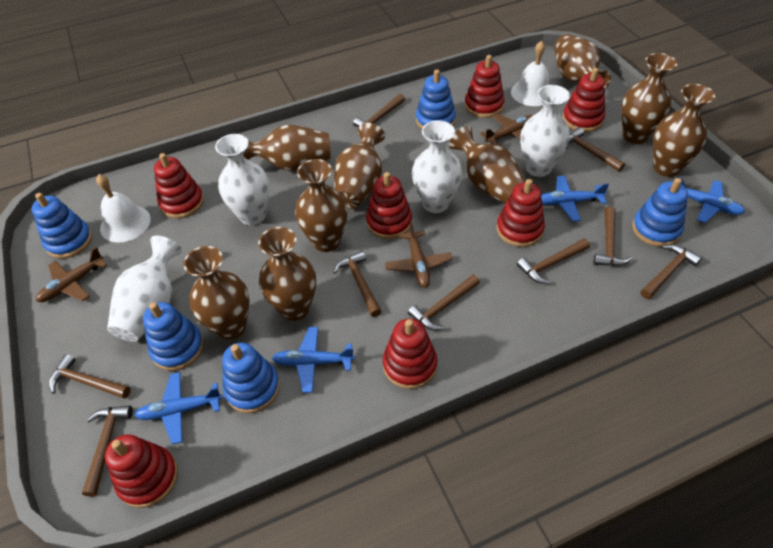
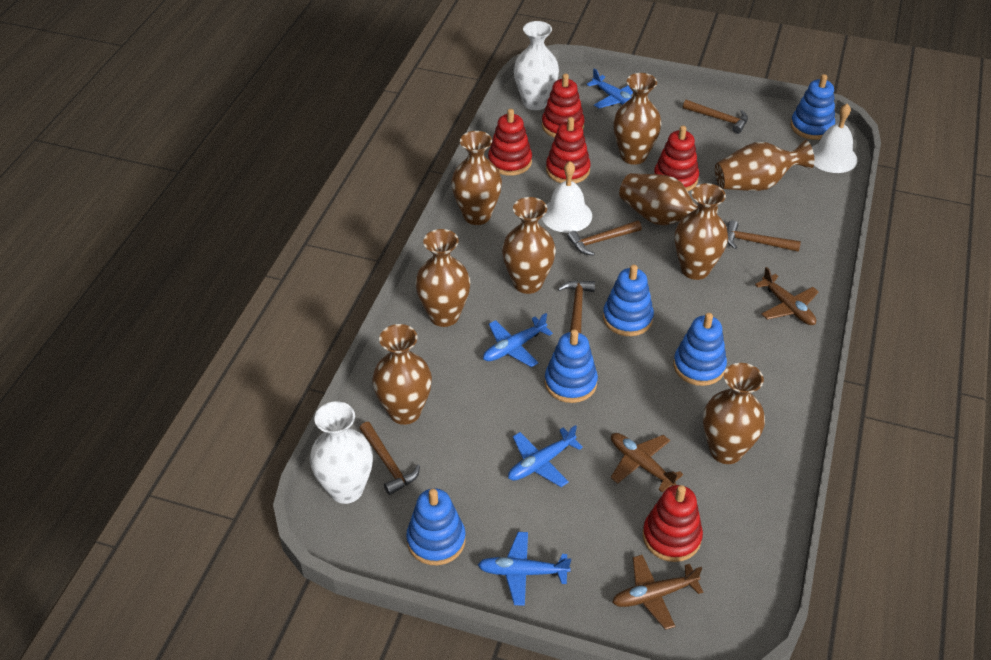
brown hammer: 9 -> 5
red stacking toy: 7 -> 5
white vase: 4 -> 2

